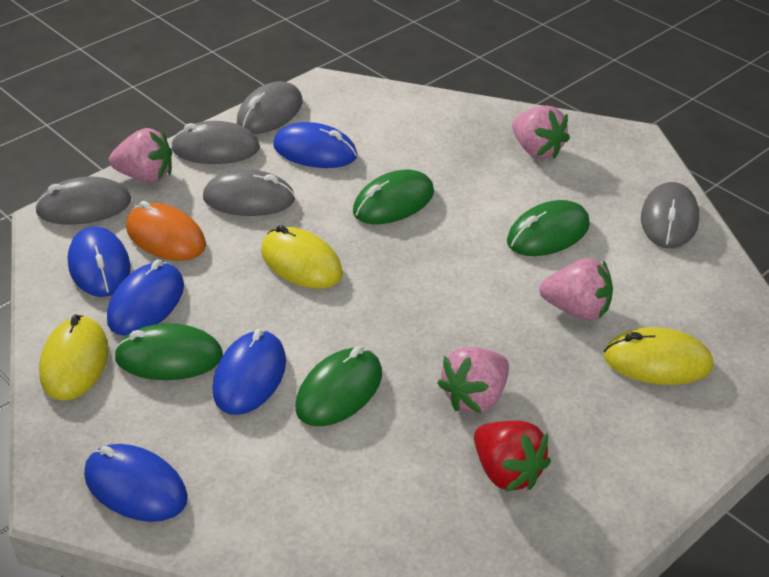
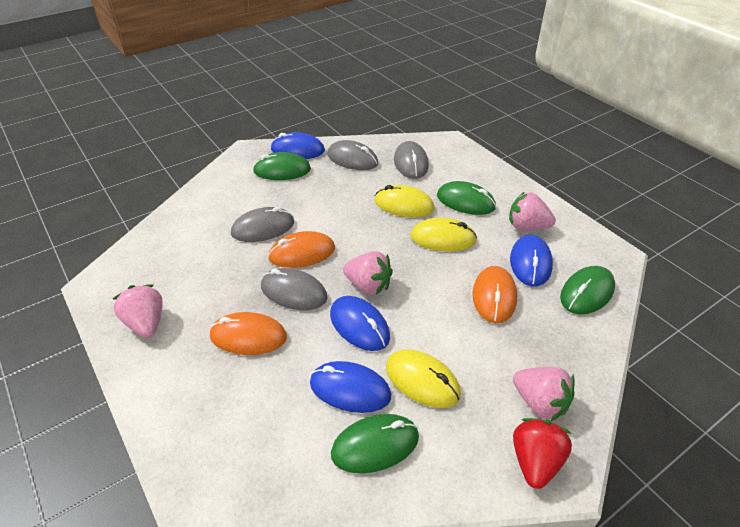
blue mouse: 5 -> 4
grey mouse: 5 -> 4
orange mouse: 1 -> 3

